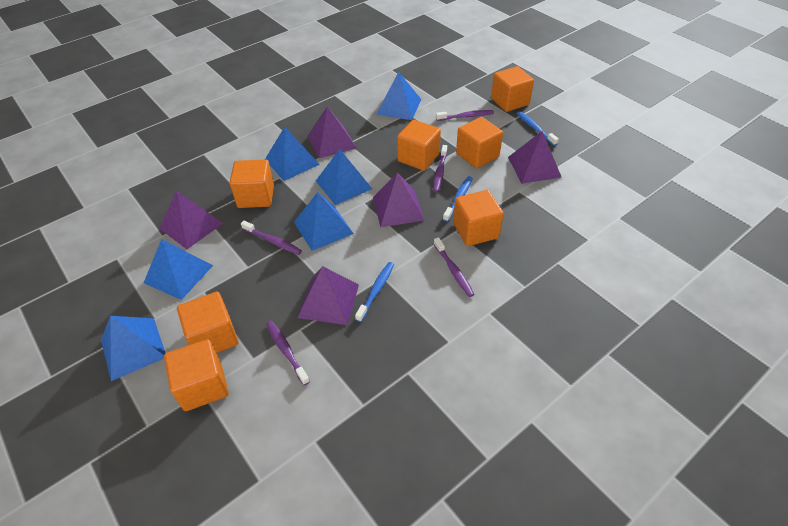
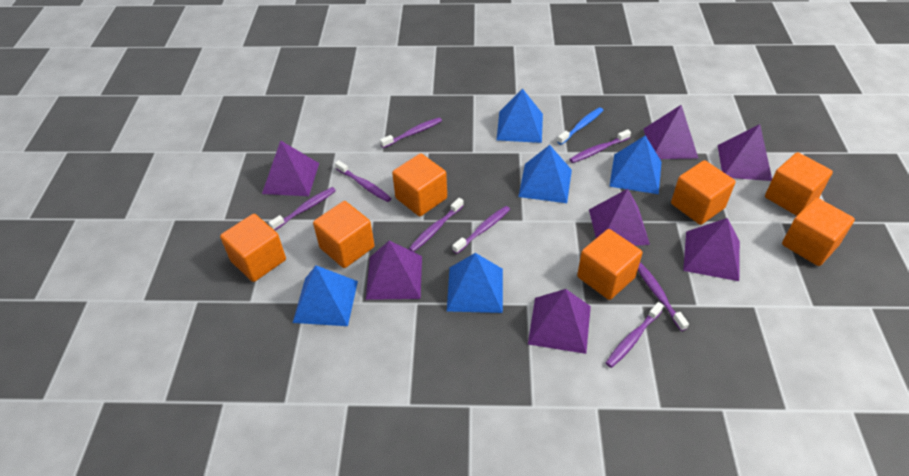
blue pyramid: 6 -> 5
blue toothbrush: 3 -> 1
purple pyramid: 5 -> 7
purple toothbrush: 5 -> 8

